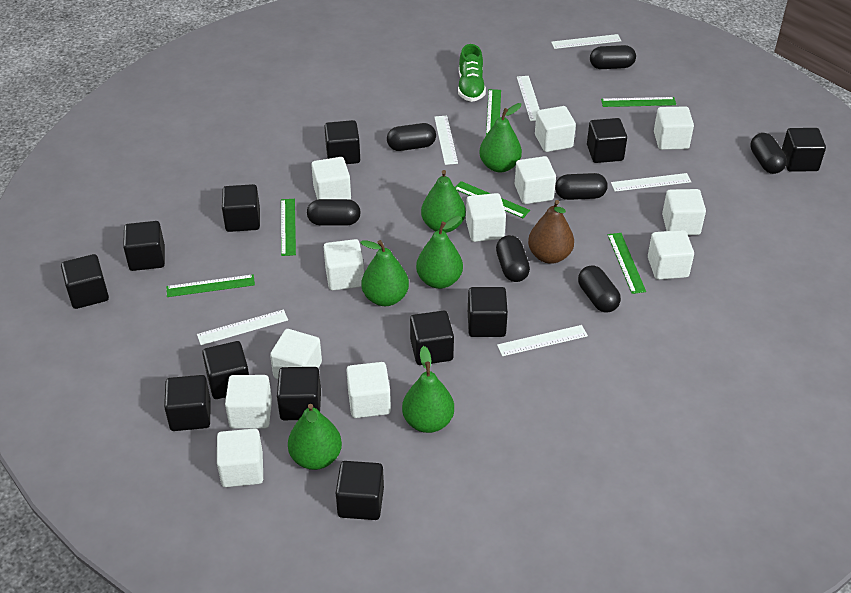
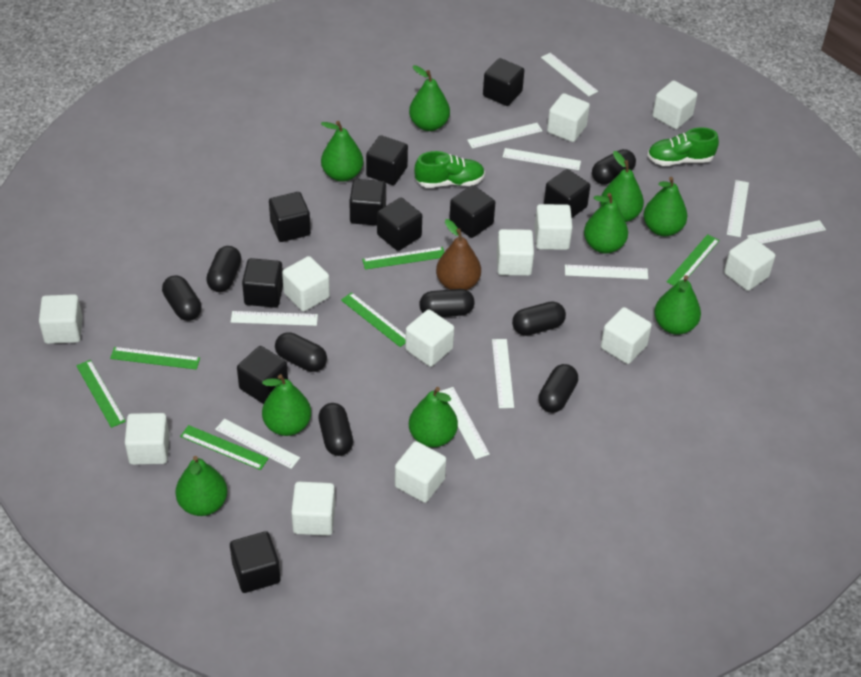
black capsule: 7 -> 8
black cube: 12 -> 10
green pear: 6 -> 9
green shoe: 1 -> 2
white ruler: 6 -> 10

